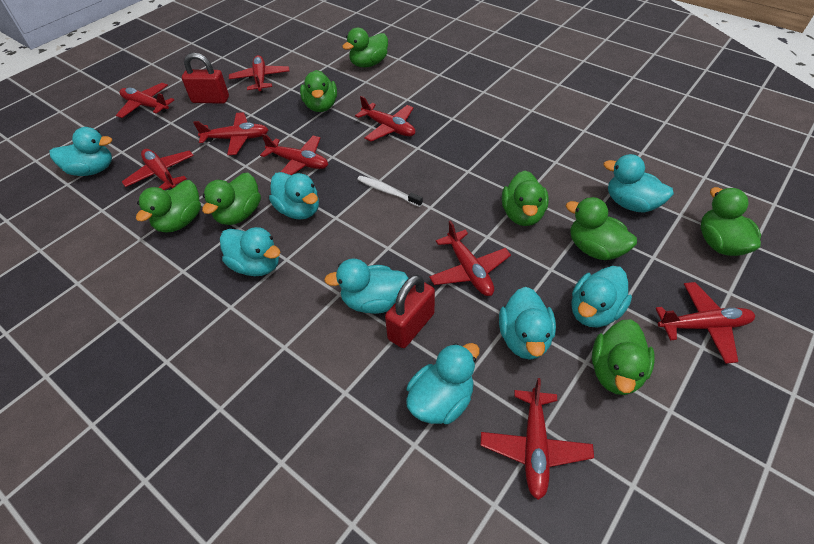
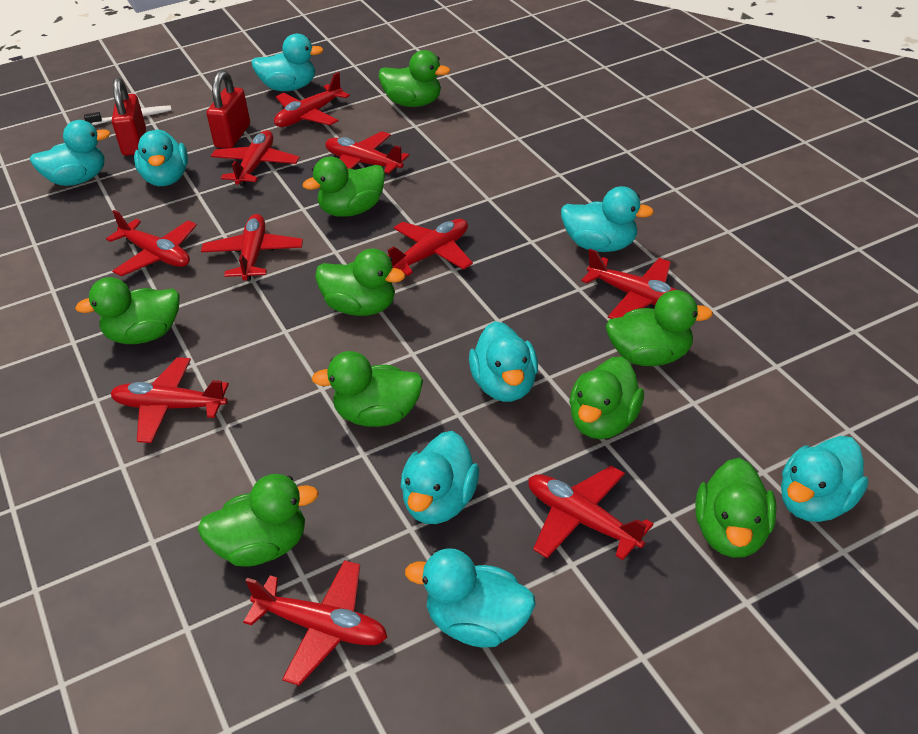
green duck: 8 -> 9
red plane: 9 -> 10

